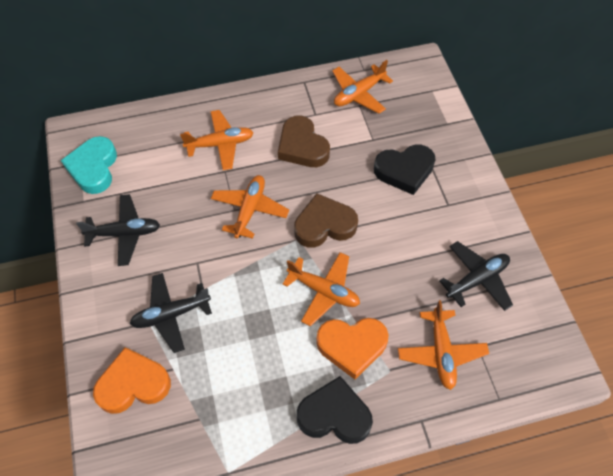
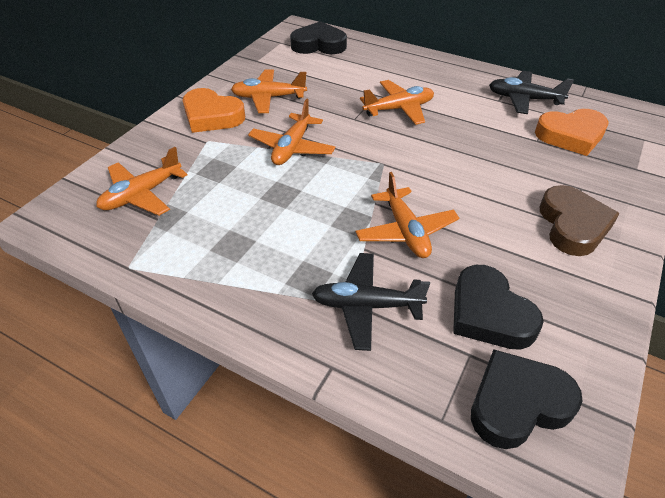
black heart: 2 -> 3
black plane: 3 -> 2
brown heart: 2 -> 1
turquoise heart: 1 -> 0

